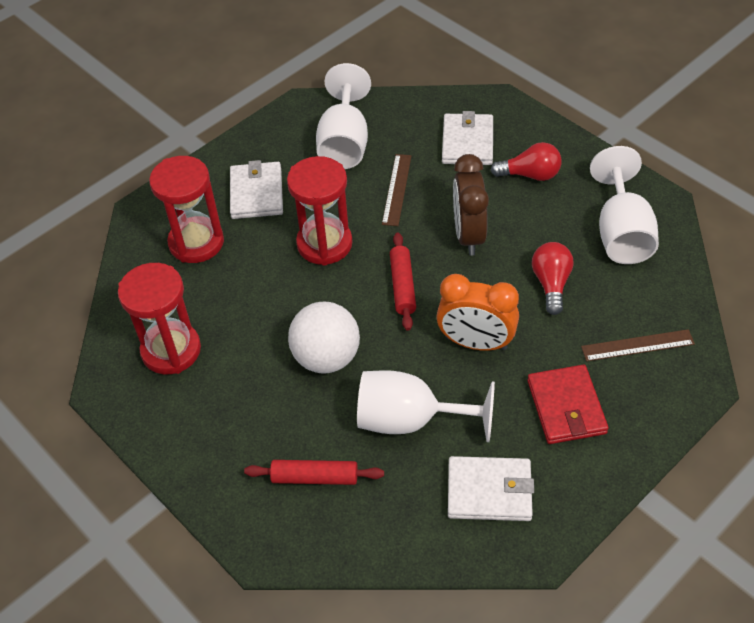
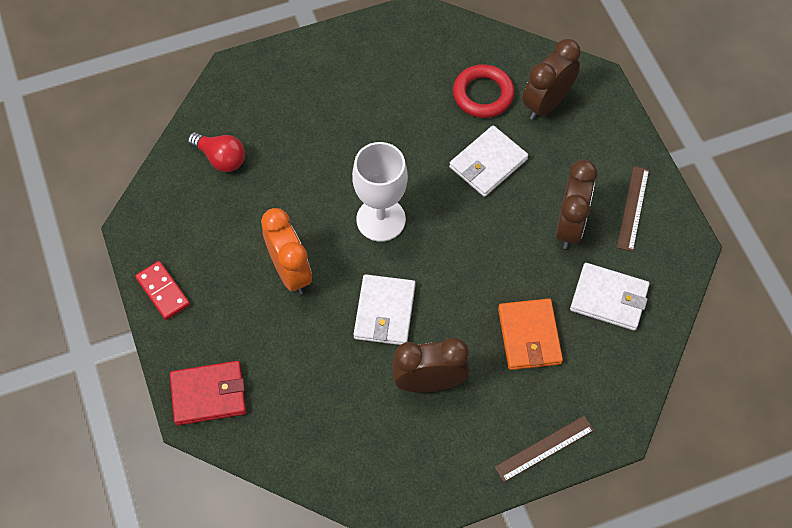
brown clock: 1 -> 3
orange wallet: 0 -> 1
red domino: 0 -> 1
red hourglass: 3 -> 0
red light bulb: 2 -> 1
red ring: 0 -> 1
red rolling pin: 2 -> 0
white ball: 1 -> 0
white goblet: 3 -> 1

